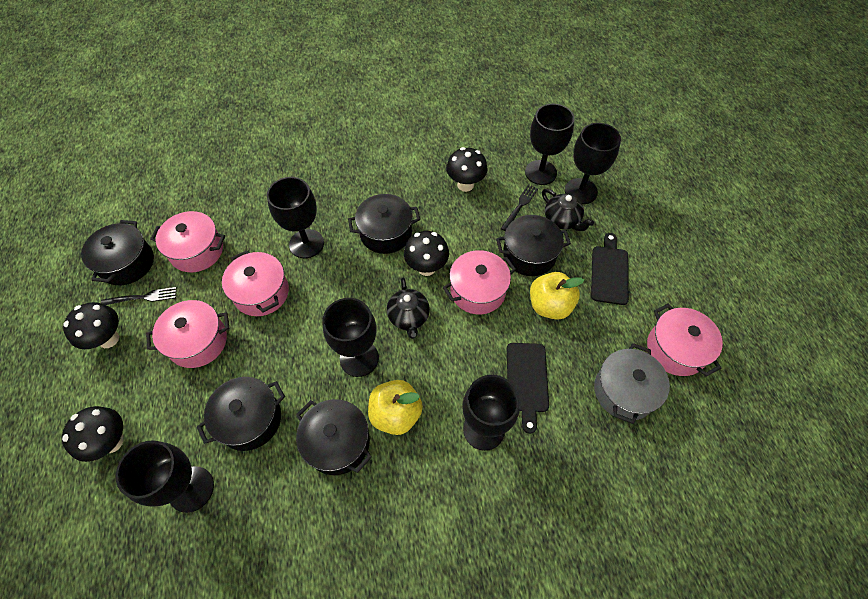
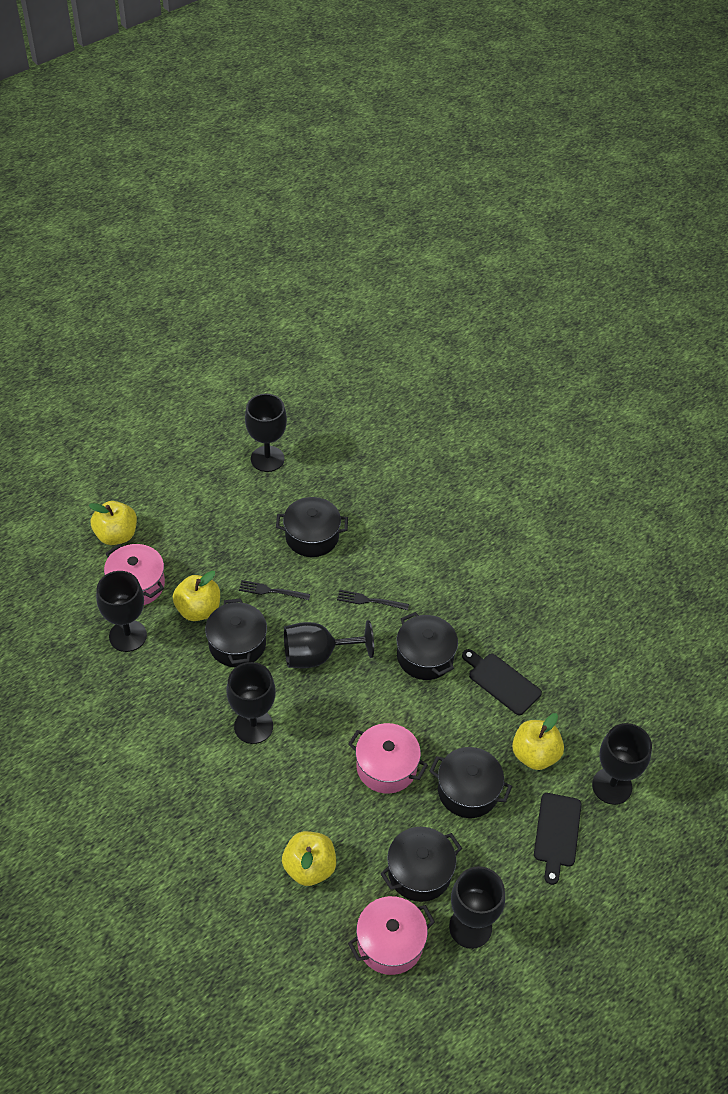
black mushroom: 4 -> 0
black teapot: 2 -> 0
grey pot: 1 -> 0
pink pot: 5 -> 3
yellow apple: 2 -> 4

